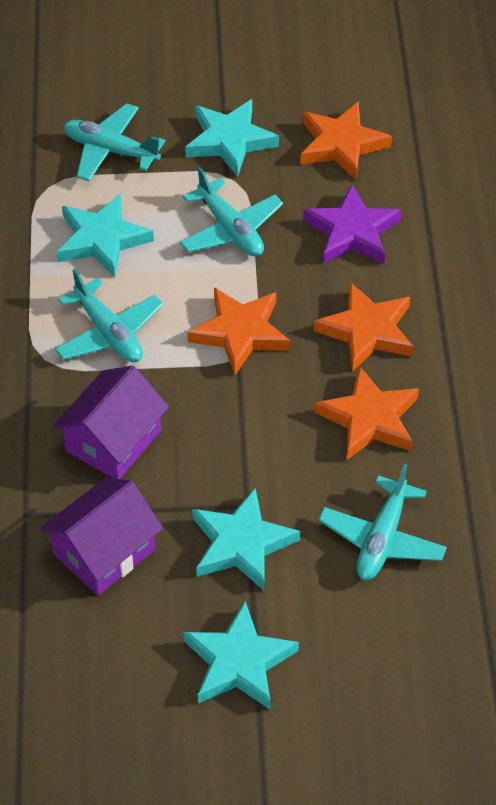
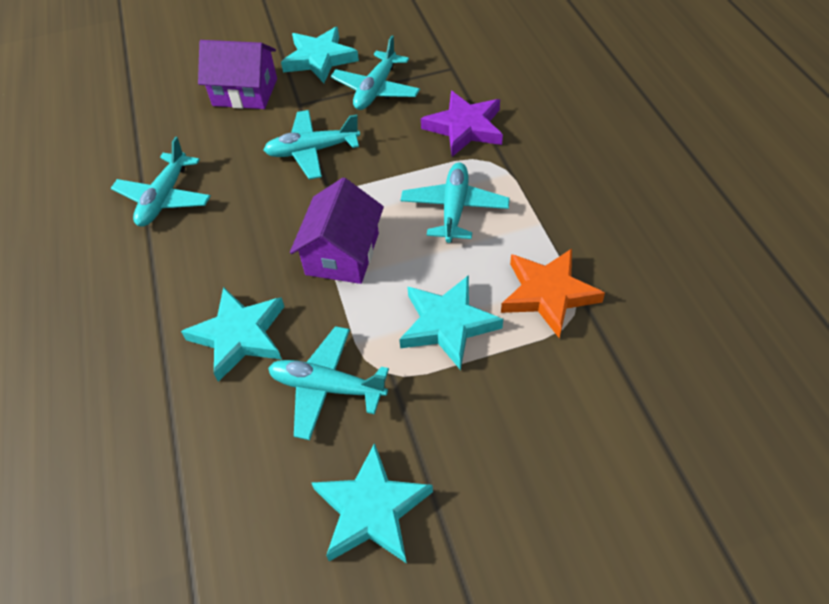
orange star: 4 -> 1
turquoise plane: 4 -> 5

